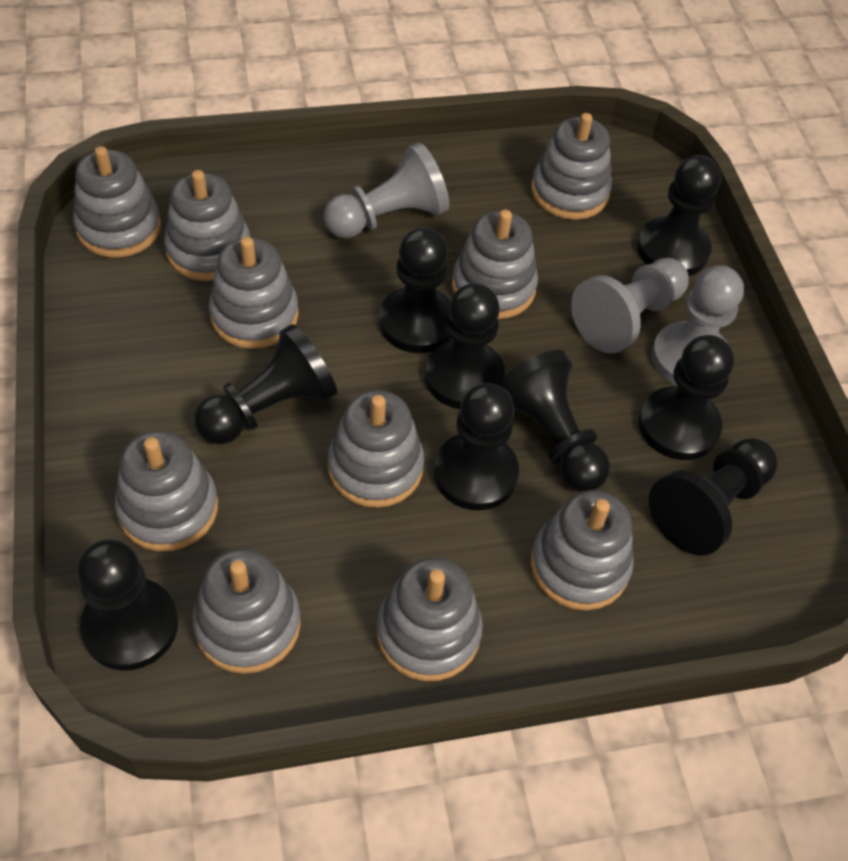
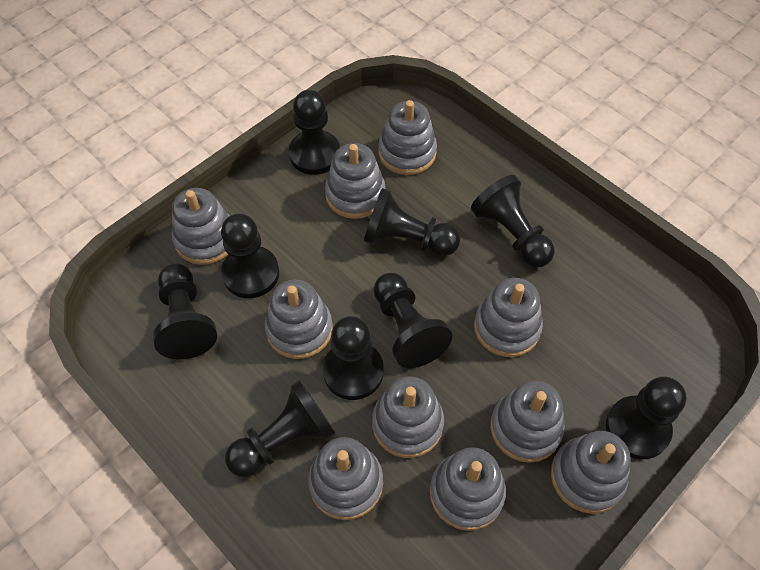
grey pawn: 3 -> 0

